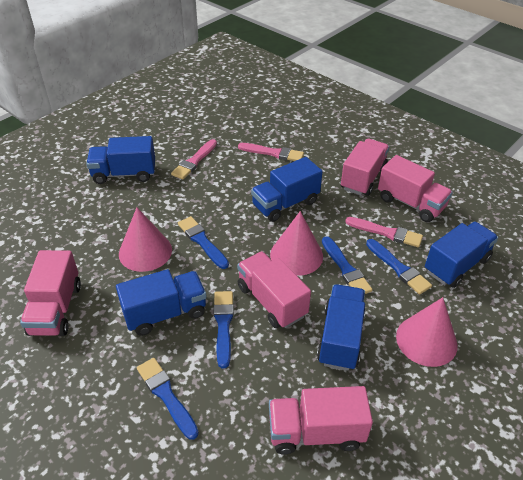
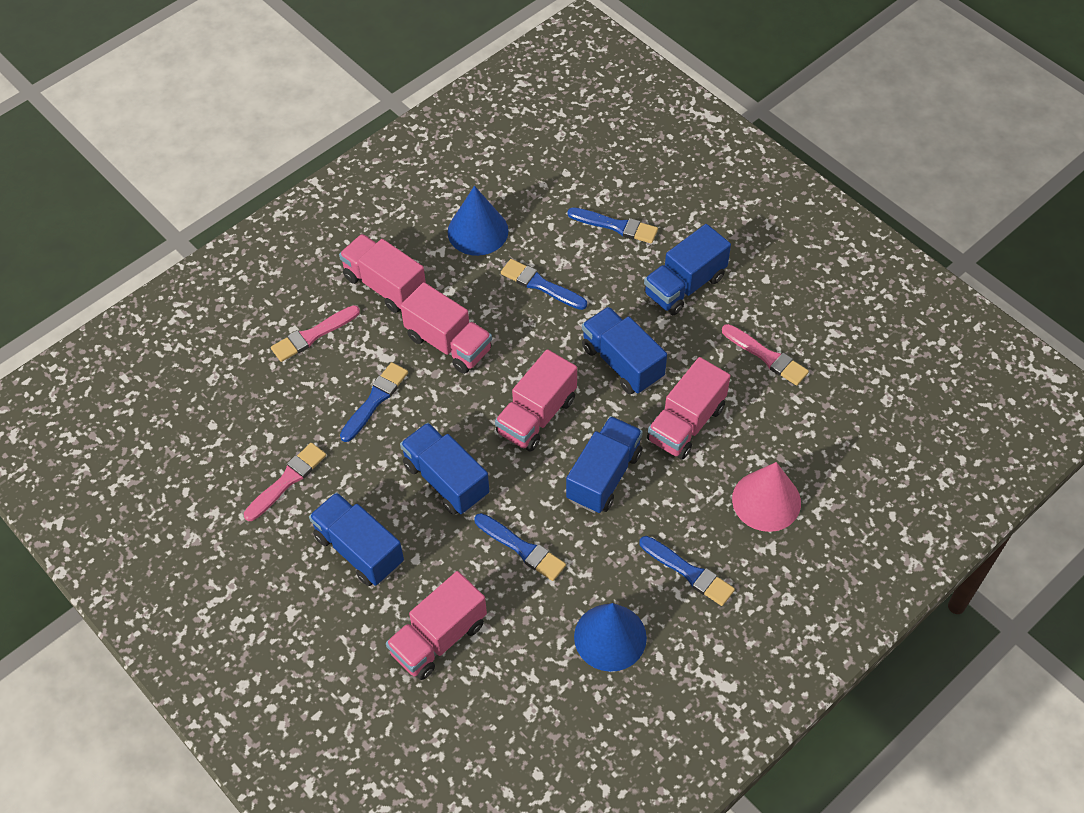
blue cone: 0 -> 2
pink cone: 3 -> 1

